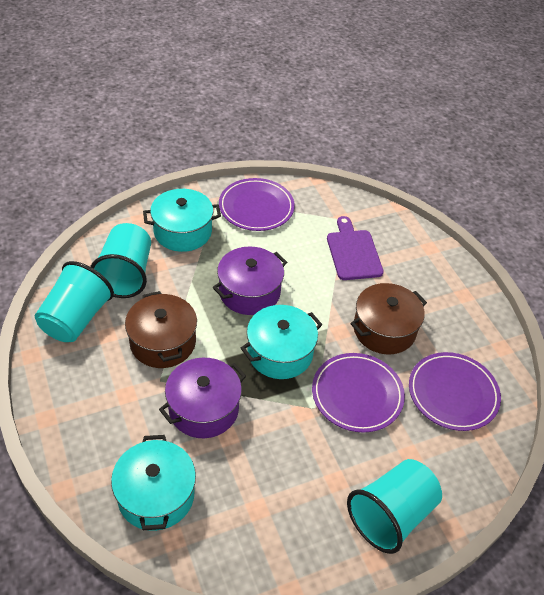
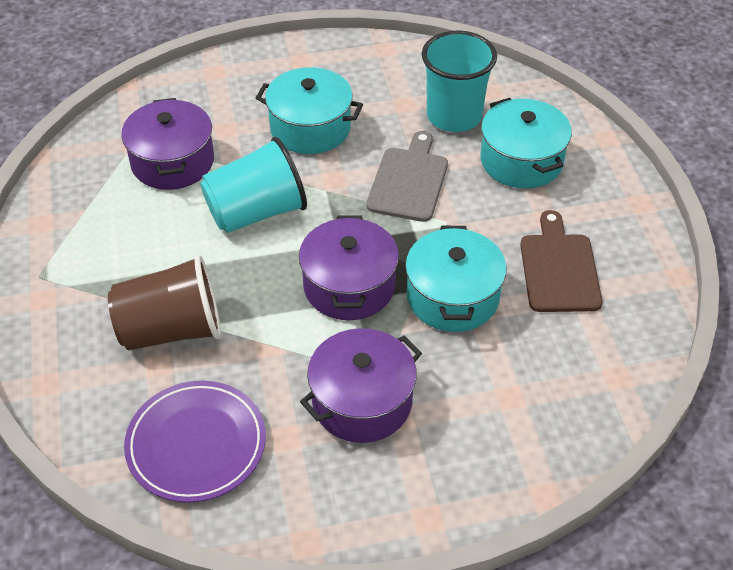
brown cup: 0 -> 1
brown cutting board: 0 -> 1
brown pot: 2 -> 0
grey cutting board: 0 -> 1
purple cutting board: 1 -> 0
purple plate: 3 -> 1
purple pot: 2 -> 3
turquoise cup: 3 -> 2

